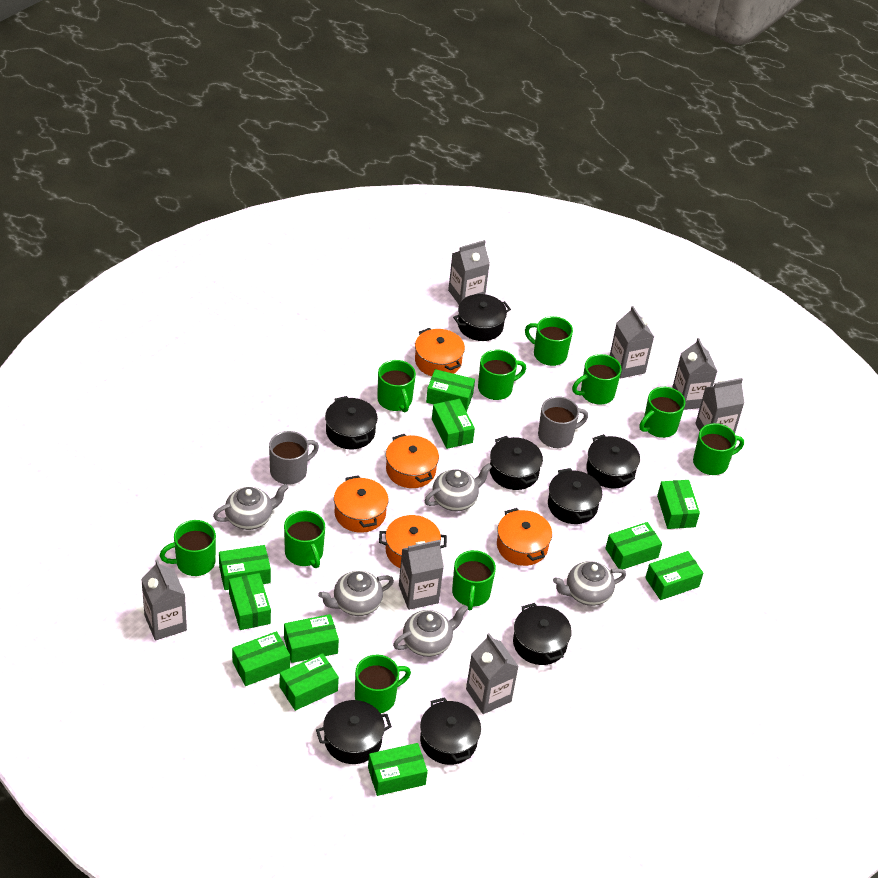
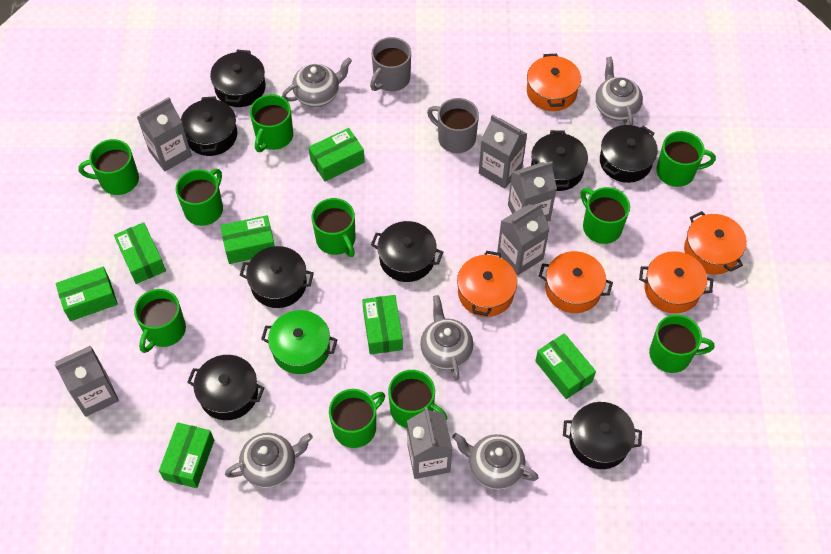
green box: 11 -> 7
green pot: 0 -> 1
grey carton: 7 -> 6

